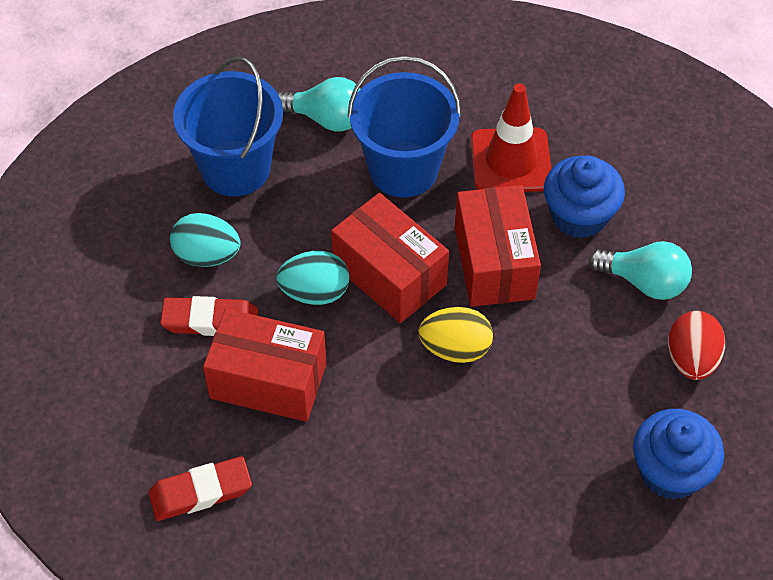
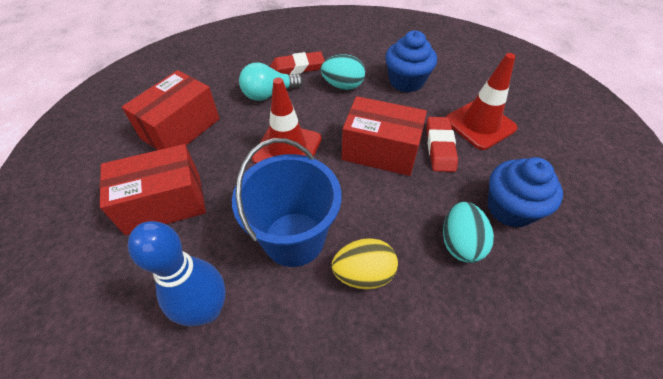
blue bowling pin: 0 -> 1
blue bucket: 2 -> 1
red egg: 1 -> 0
red traffic cone: 1 -> 2
turquoise light bulb: 2 -> 1

